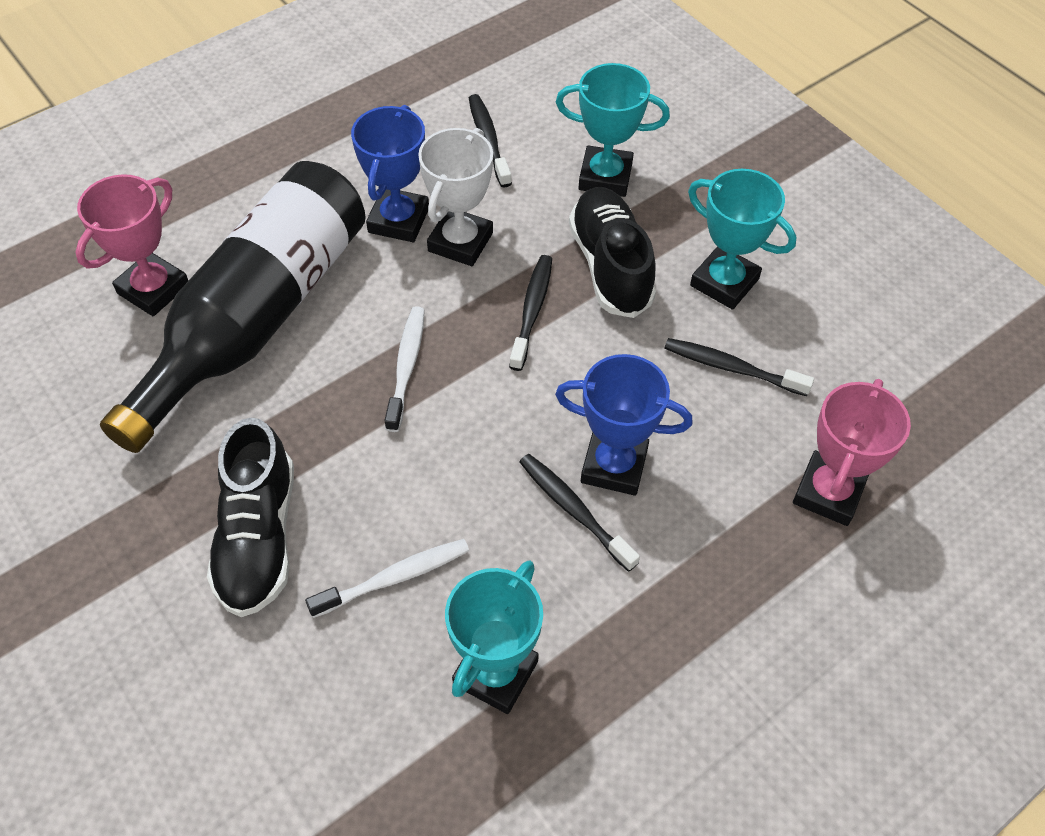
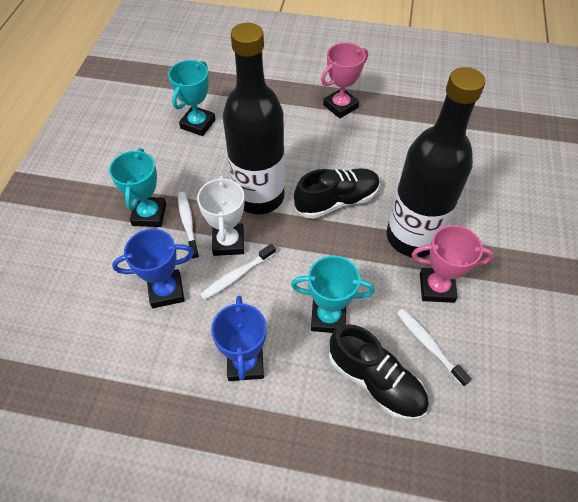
black bottle: 1 -> 2
black toothbrush: 4 -> 0
white toothbrush: 2 -> 3

